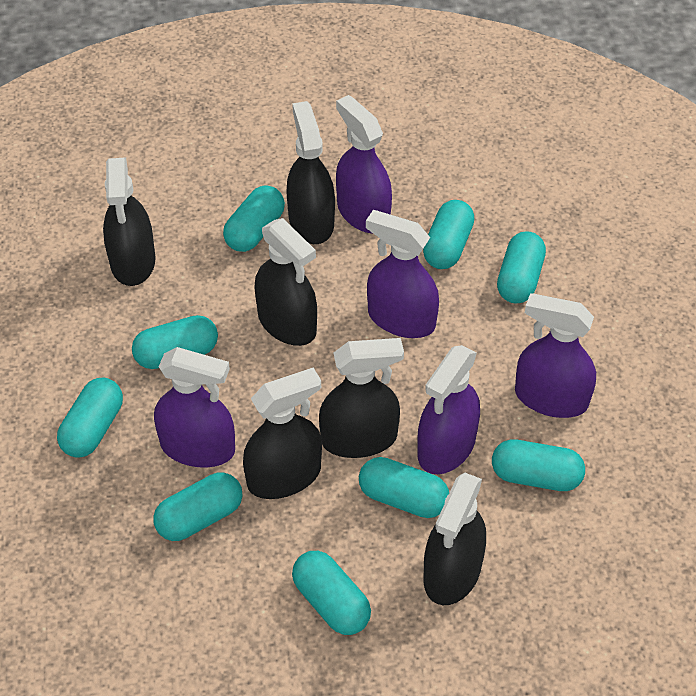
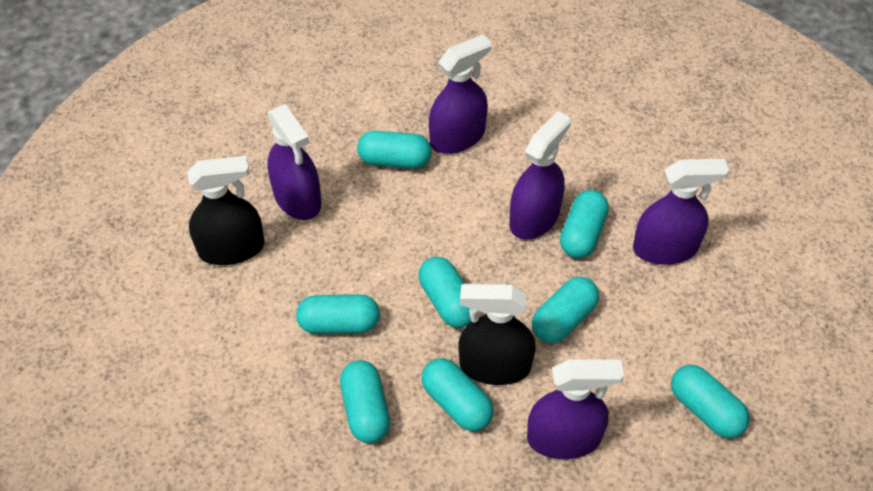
black spray bottle: 6 -> 2
turquoise capsule: 9 -> 8

